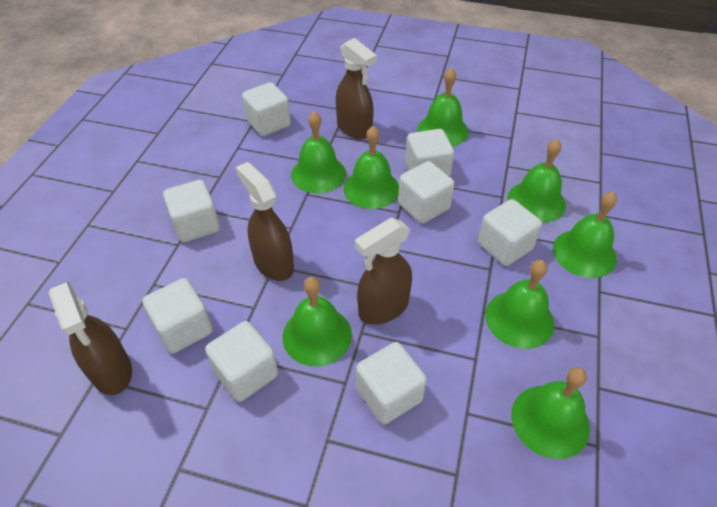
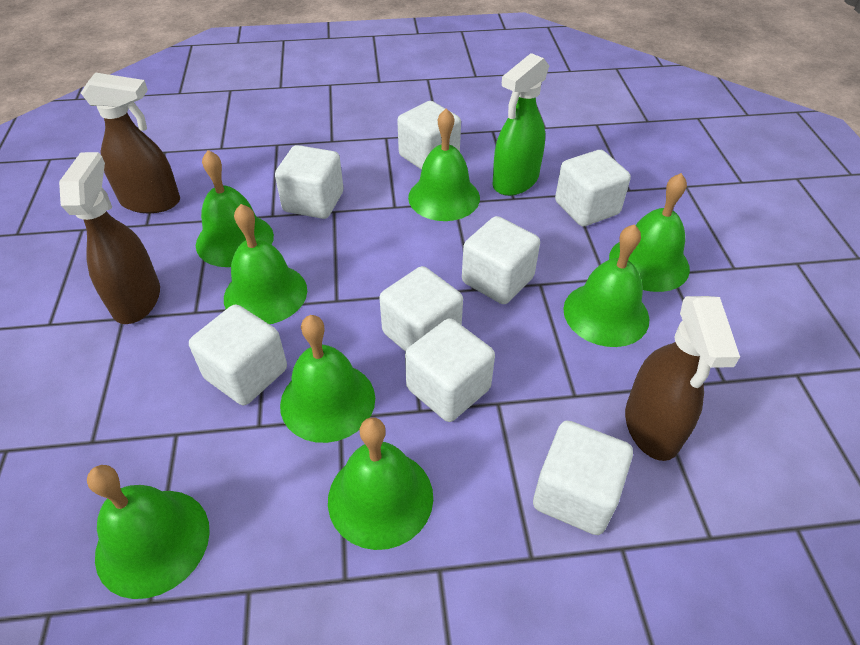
brown spray bottle: 4 -> 3
green spray bottle: 0 -> 1

